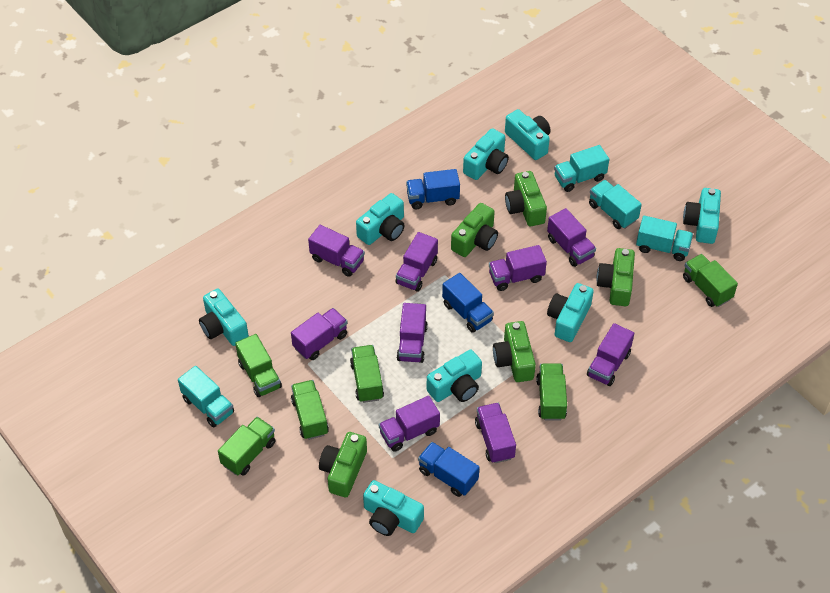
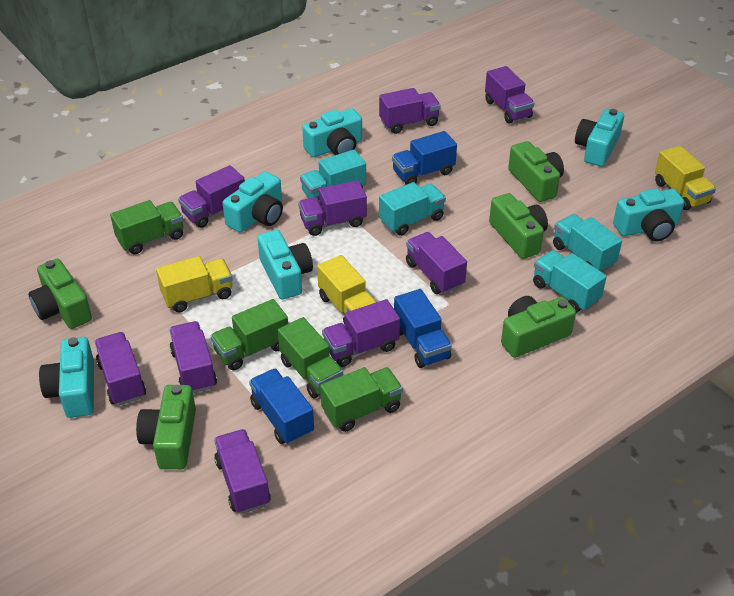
green truck: 6 -> 4
turquoise camera: 8 -> 6
yellow truck: 0 -> 3

